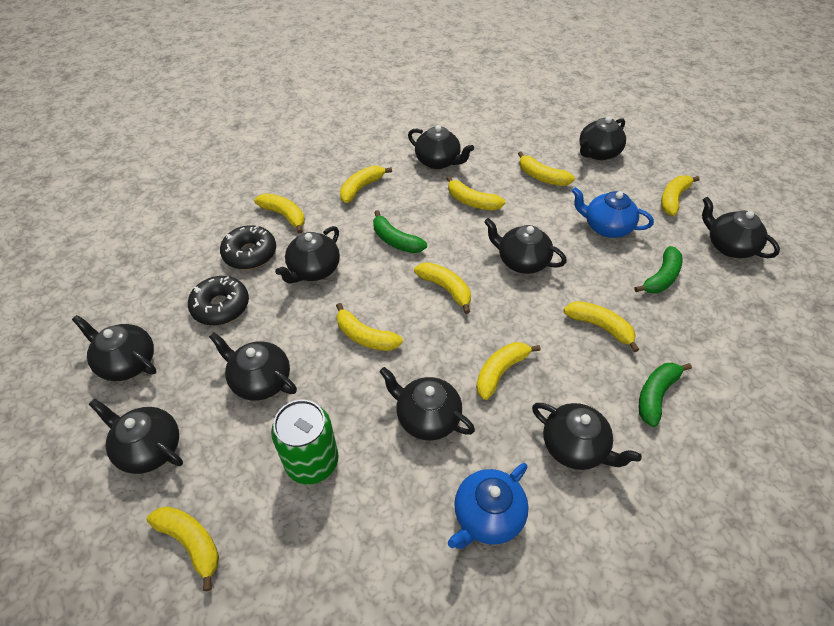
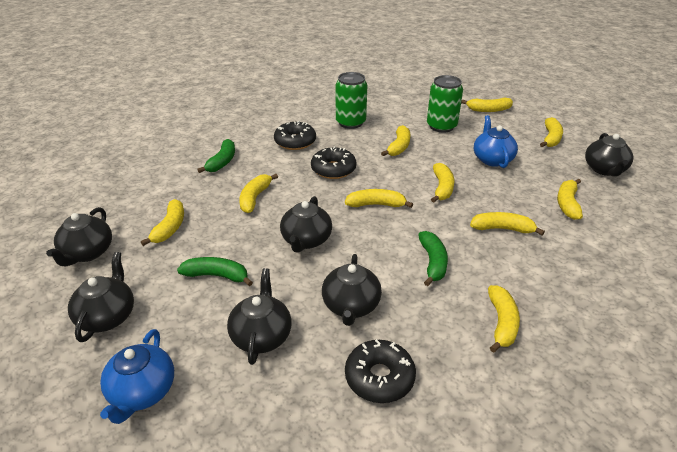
black donut: 2 -> 3
black teapot: 10 -> 6
green can: 1 -> 2

